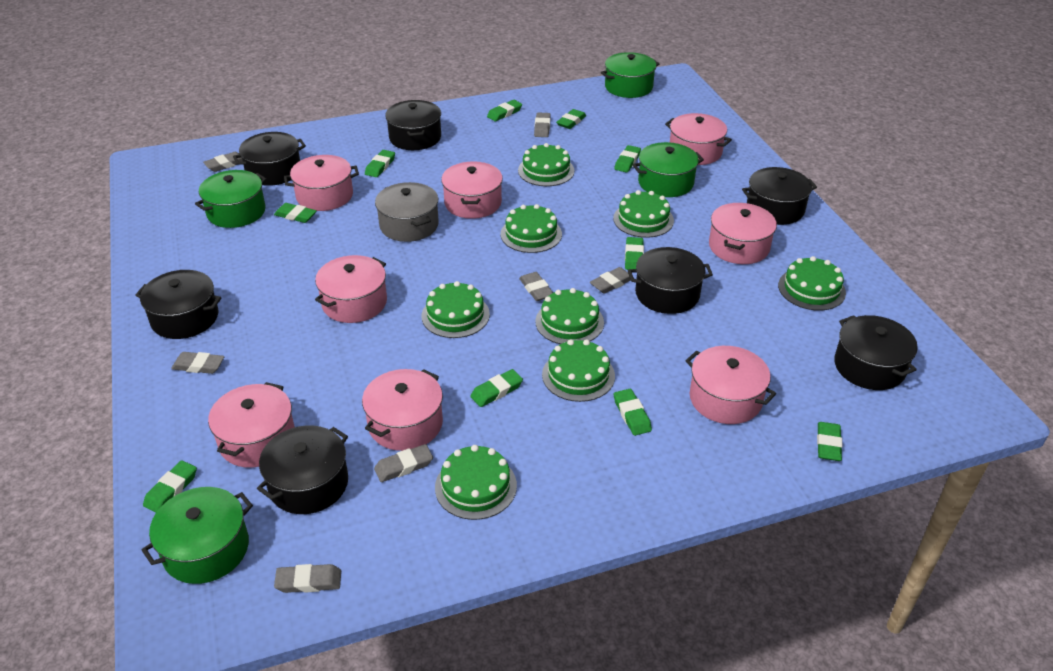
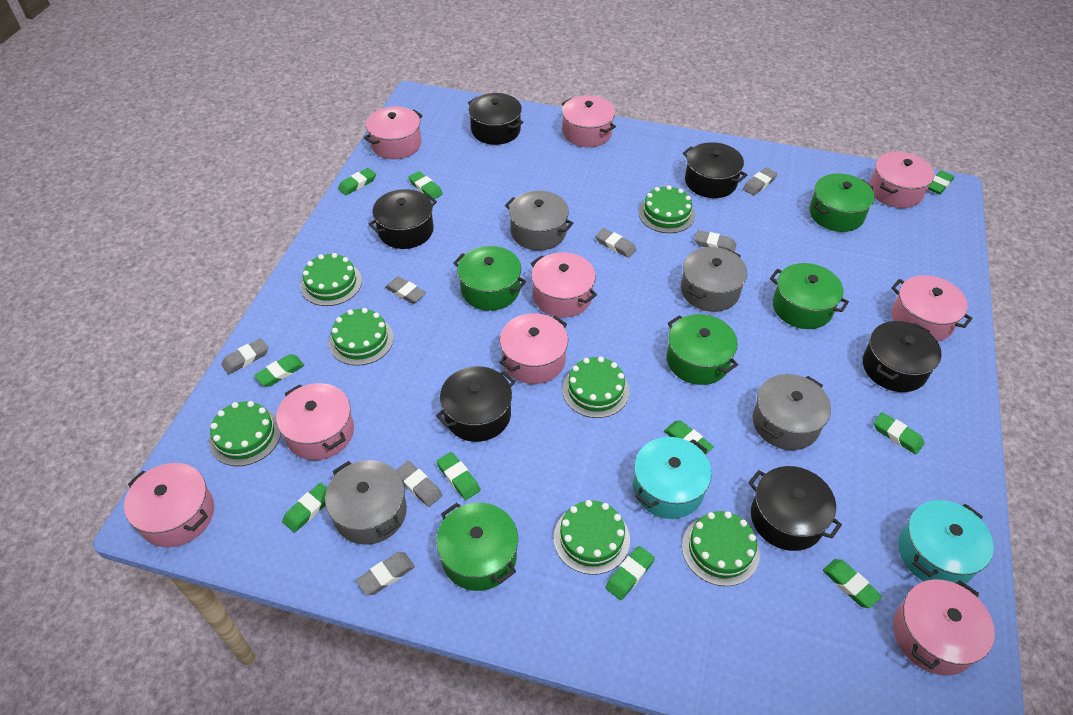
black pot: 7 -> 6
green cake: 8 -> 7
green pot: 4 -> 5
grey pot: 1 -> 4
pink pot: 8 -> 9
turquoise pot: 0 -> 2

